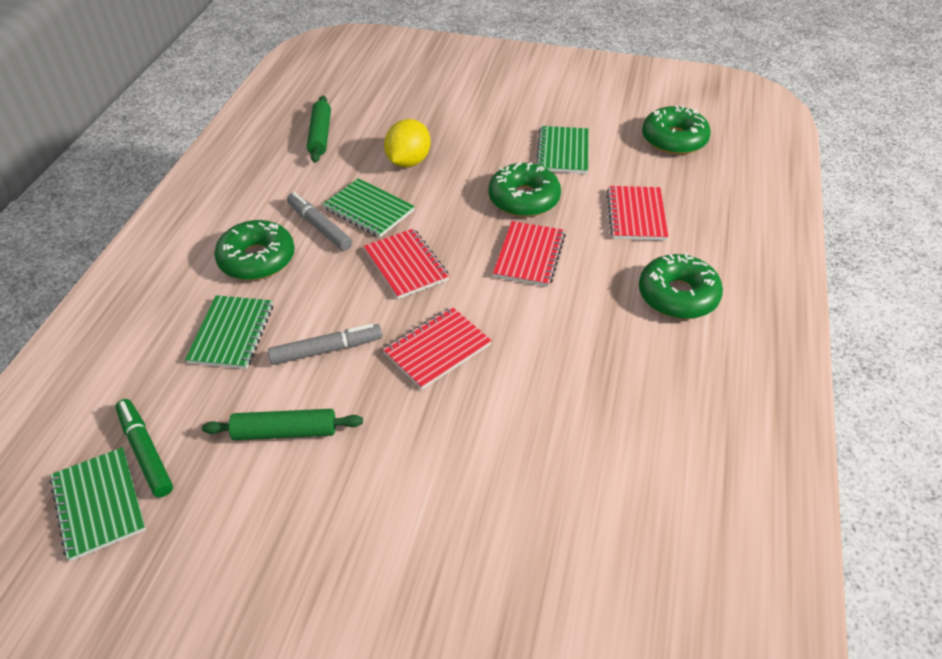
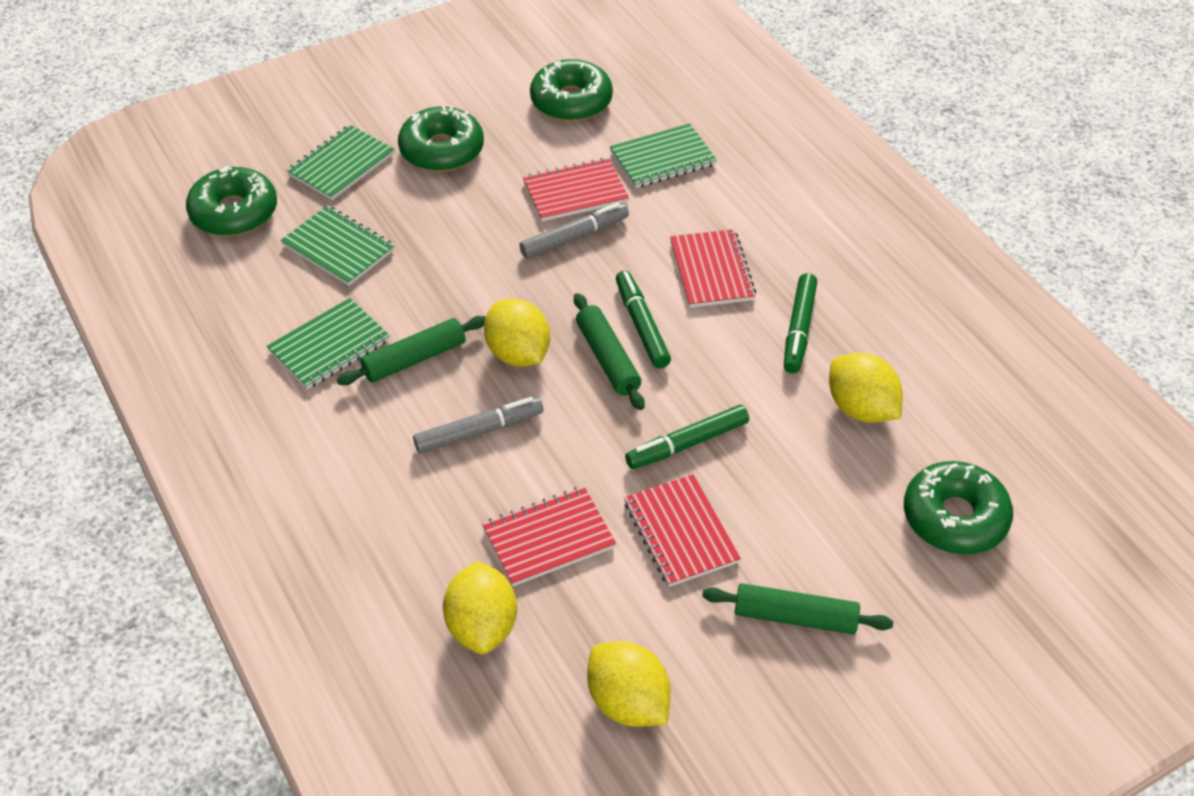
green marker: 1 -> 3
green rolling pin: 2 -> 3
yellow lemon: 1 -> 4

